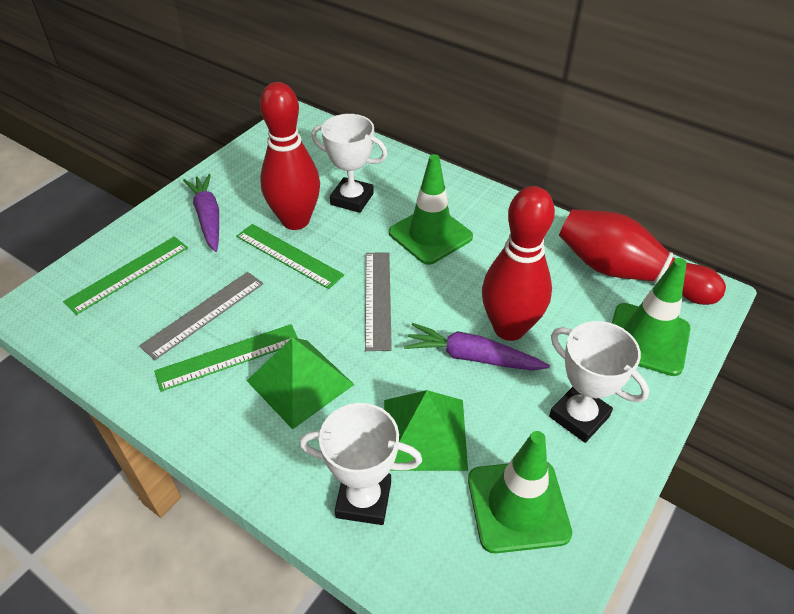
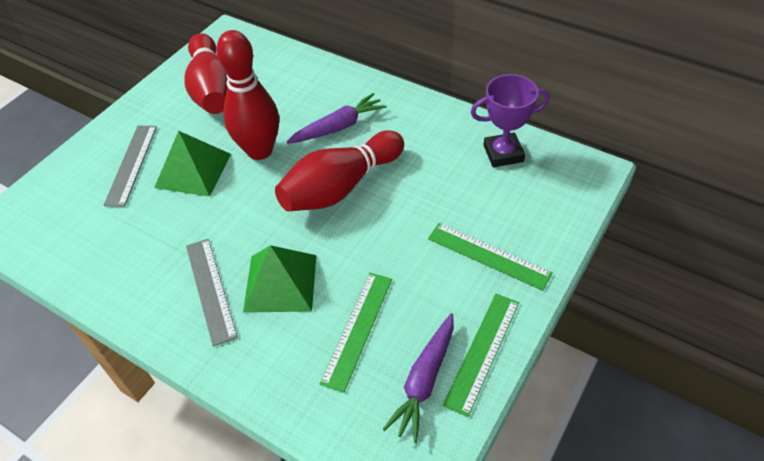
green traffic cone: 3 -> 0
purple trophy: 0 -> 1
white trophy: 3 -> 0

